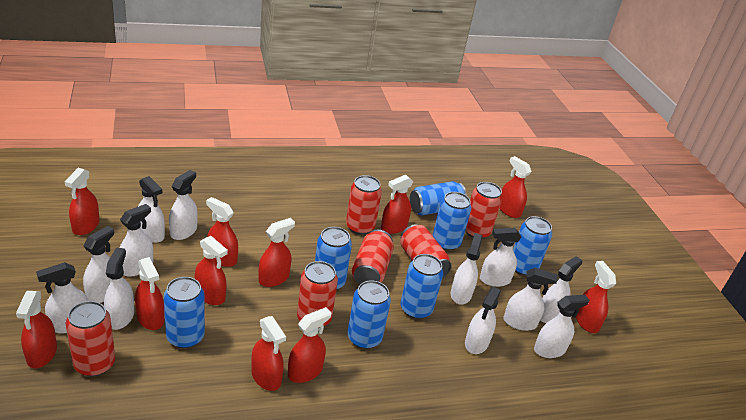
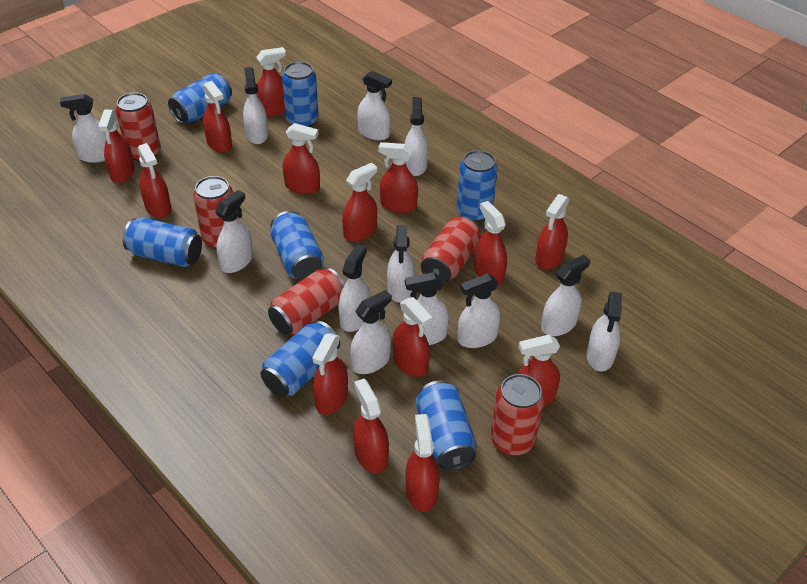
red can: 6 -> 5
red spray bottle: 11 -> 14

